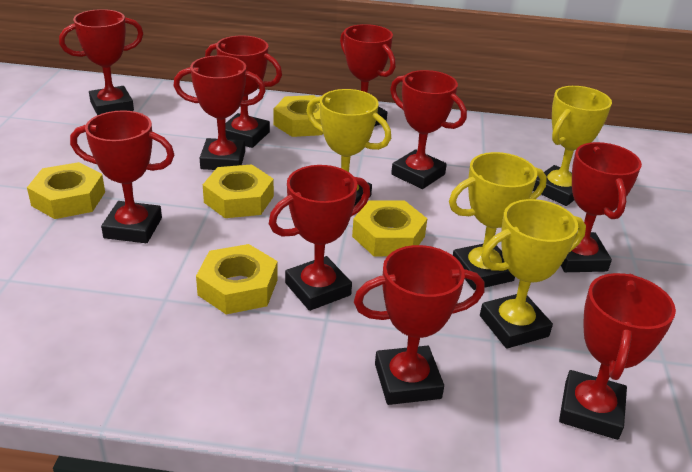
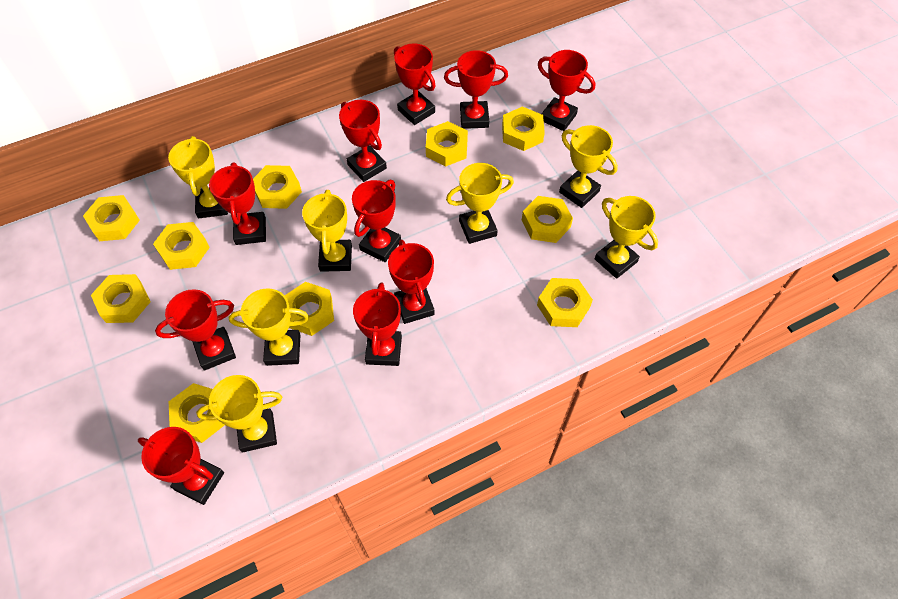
yellow nut: 5 -> 10
yellow trophy: 4 -> 7

